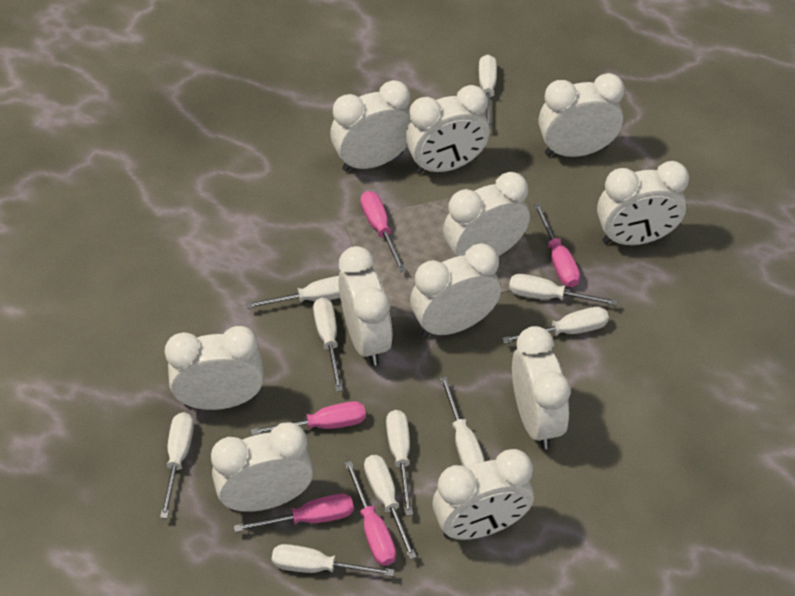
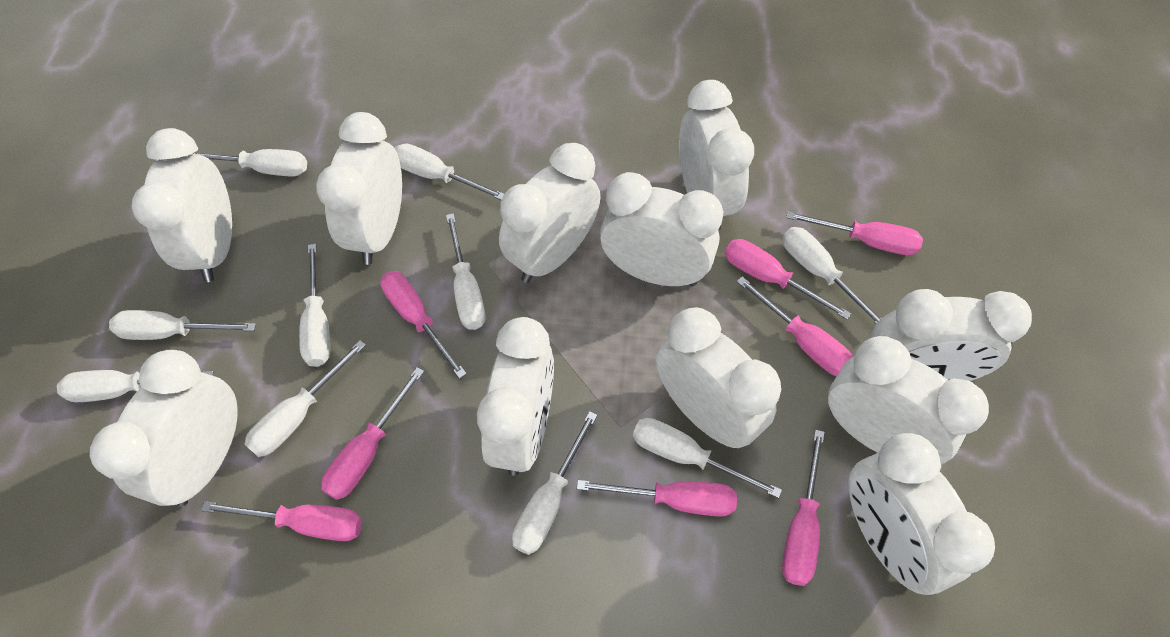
pink screwdriver: 5 -> 8

